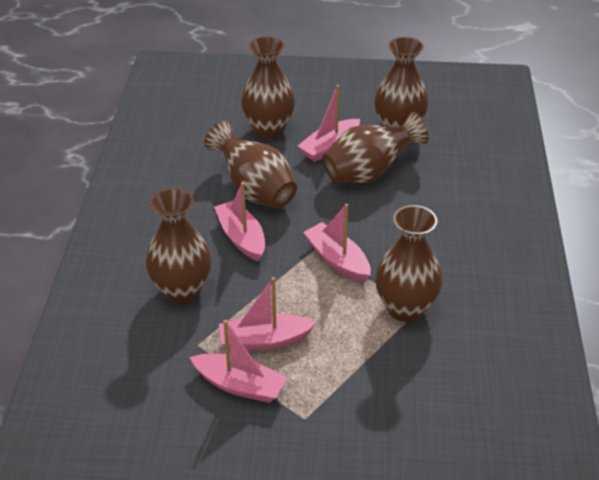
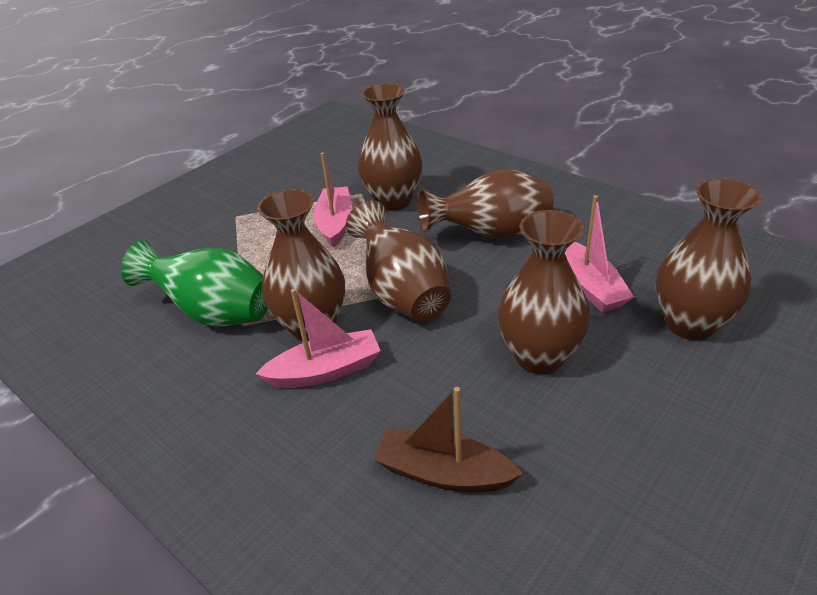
brown boat: 0 -> 1
green vase: 0 -> 1
pink boat: 5 -> 3

